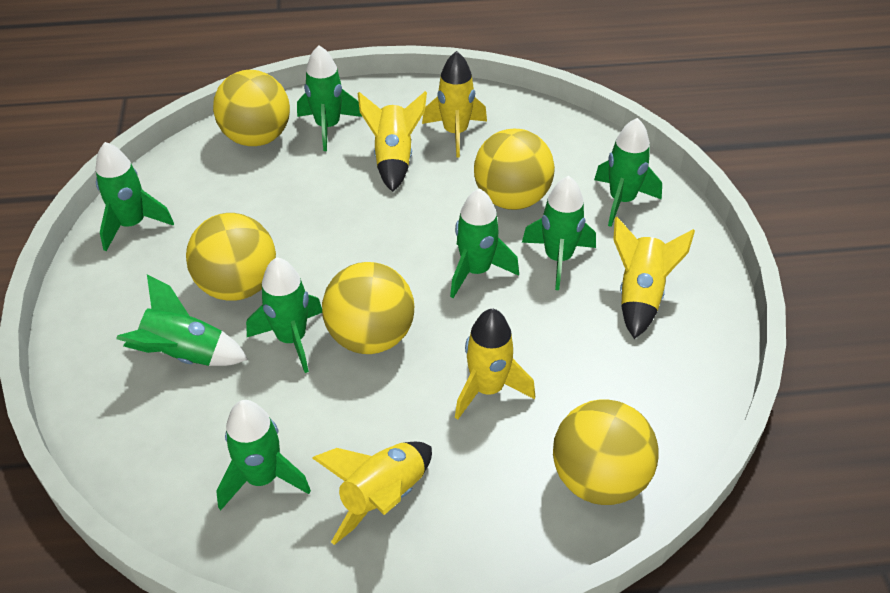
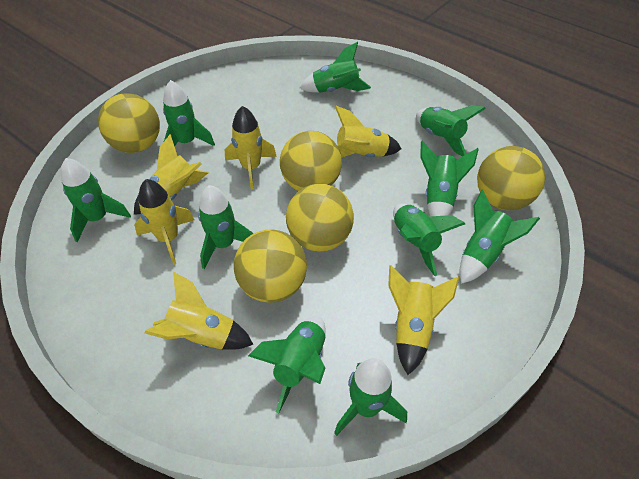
green rocket: 8 -> 10
yellow rocket: 5 -> 6

